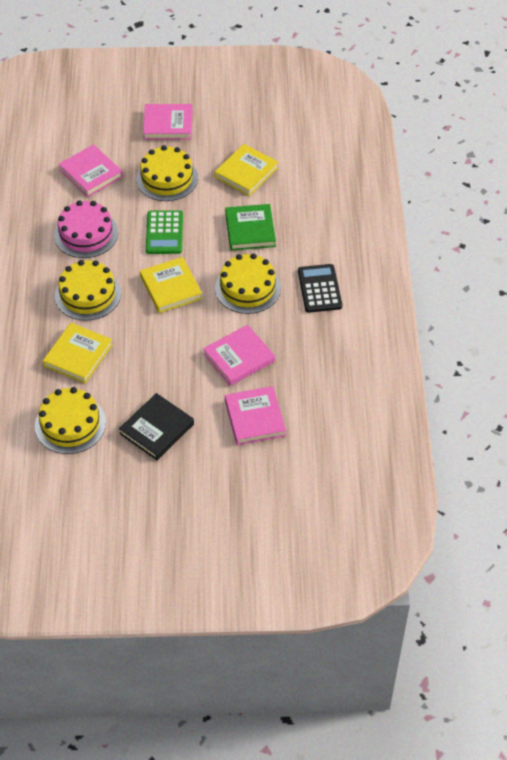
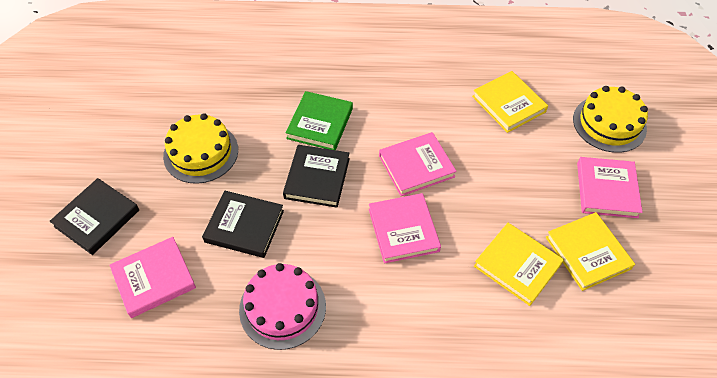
black book: 1 -> 3
black calculator: 1 -> 0
green calculator: 1 -> 0
yellow cake: 4 -> 2

